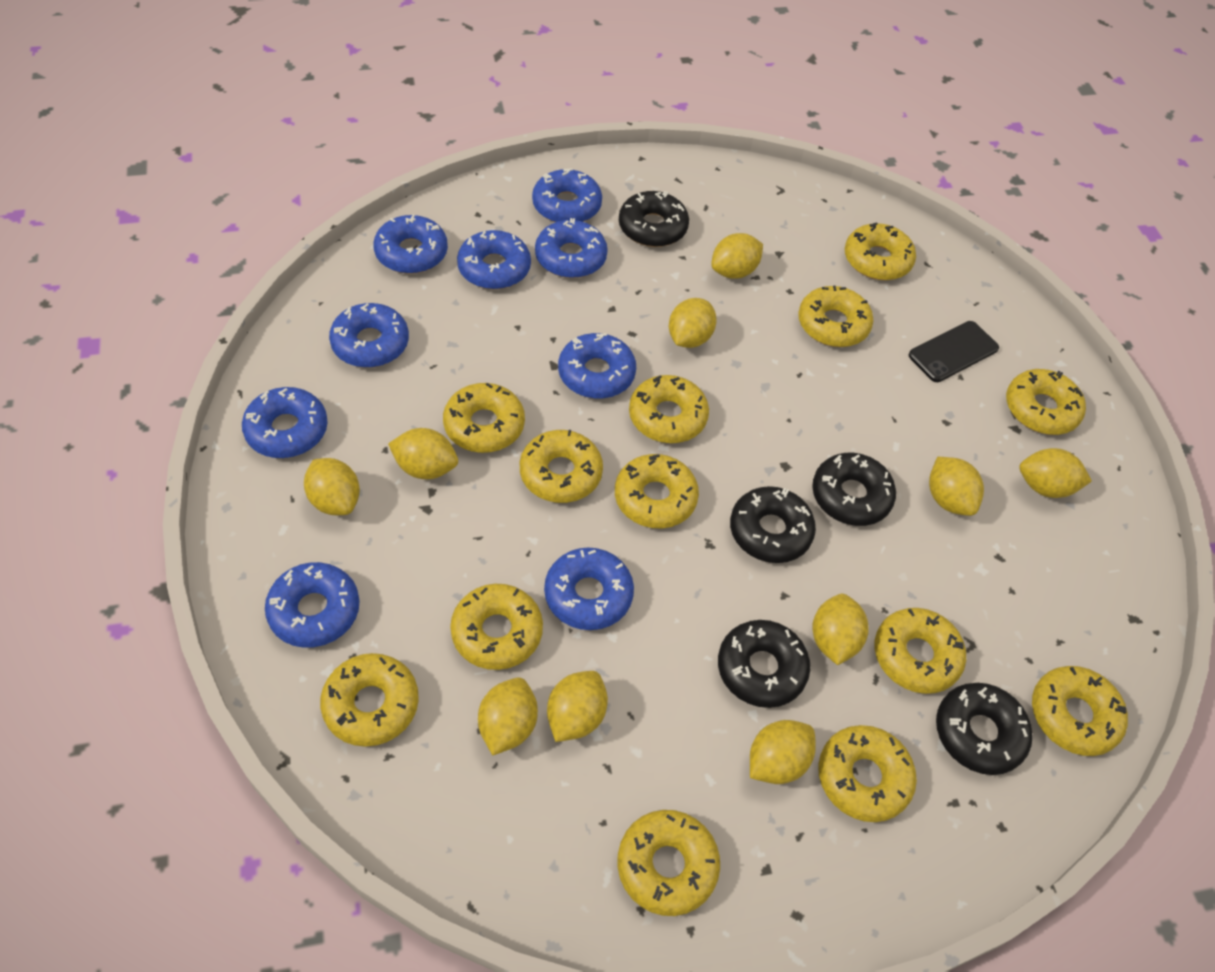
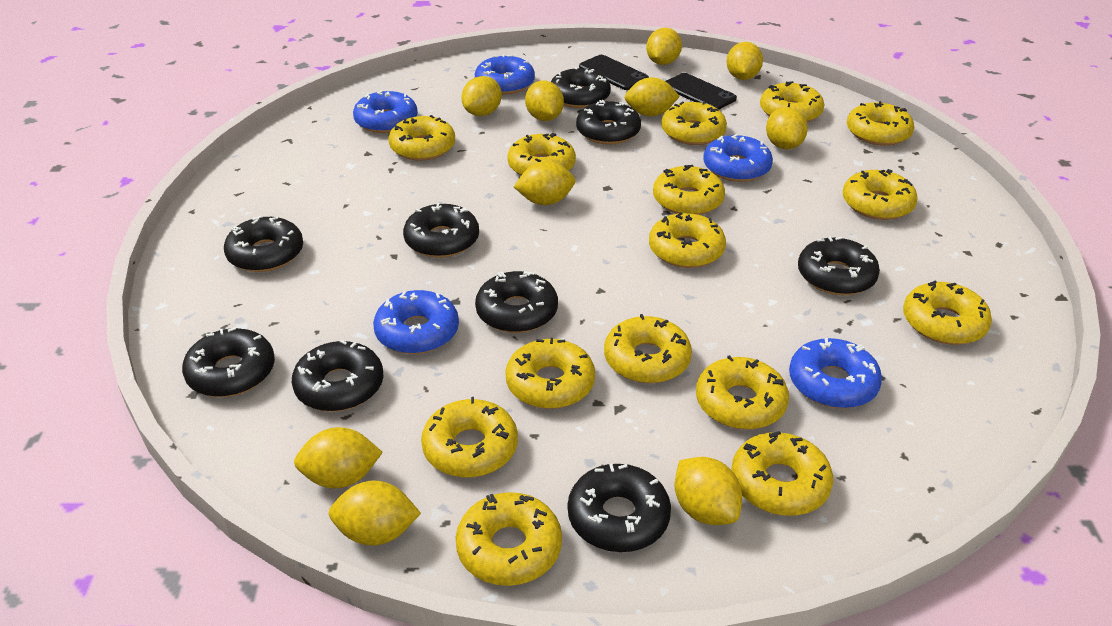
black donut: 5 -> 9
black phone: 1 -> 2
blue donut: 9 -> 5
yellow donut: 13 -> 15

